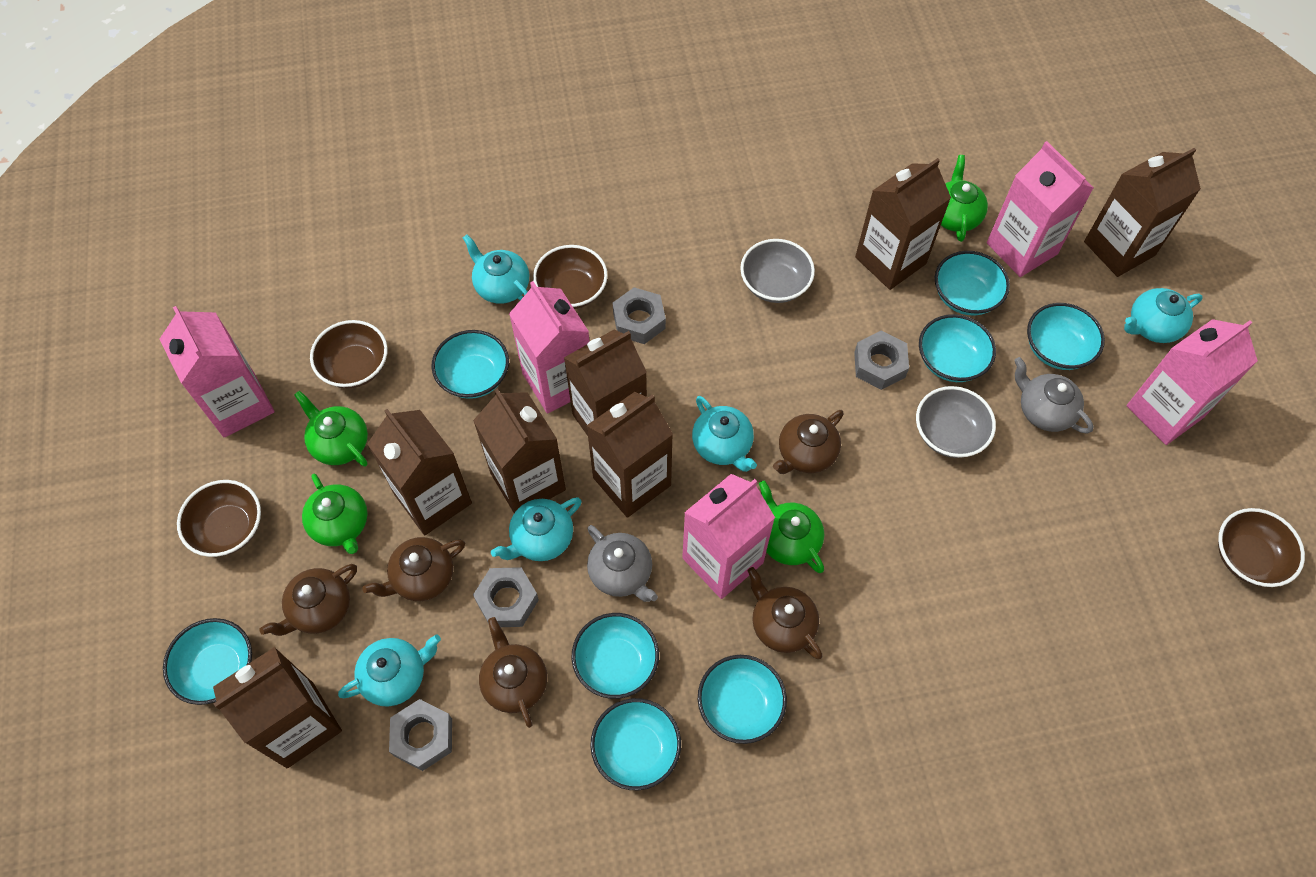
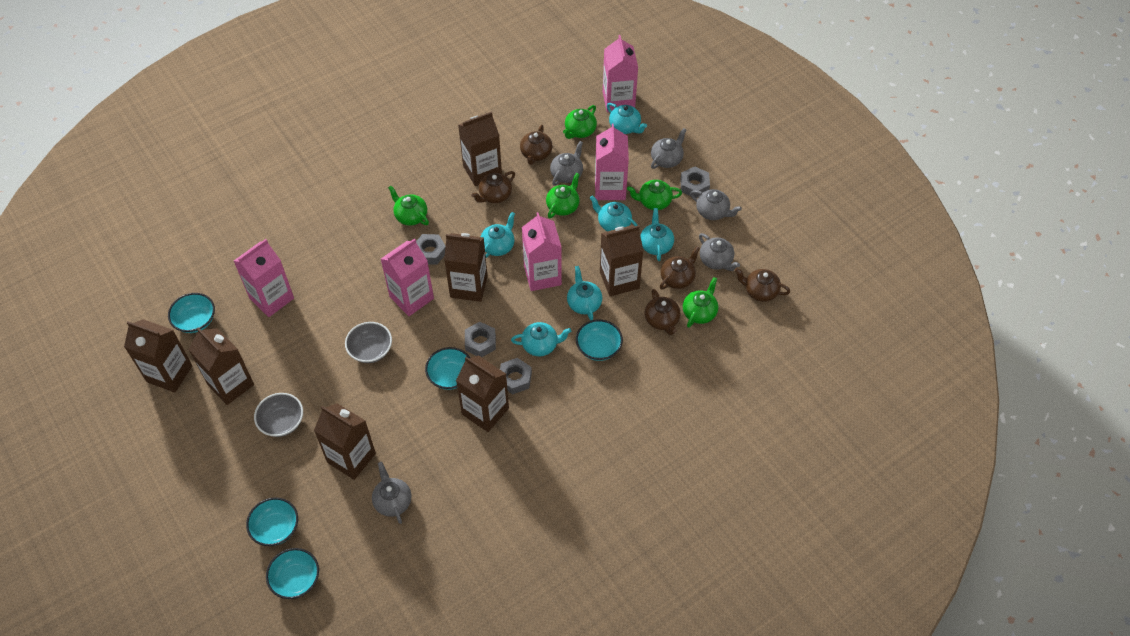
brown bowl: 4 -> 0
green teapot: 4 -> 5
grey teapot: 2 -> 5
turquoise bowl: 8 -> 5
turquoise teapot: 5 -> 6

